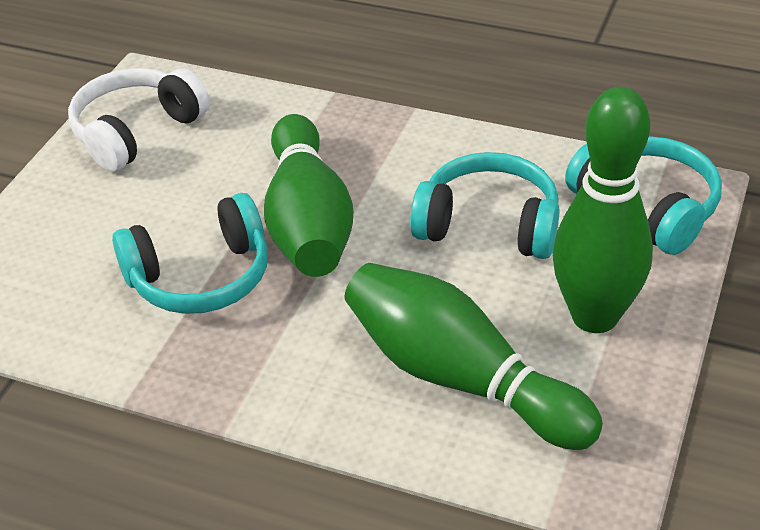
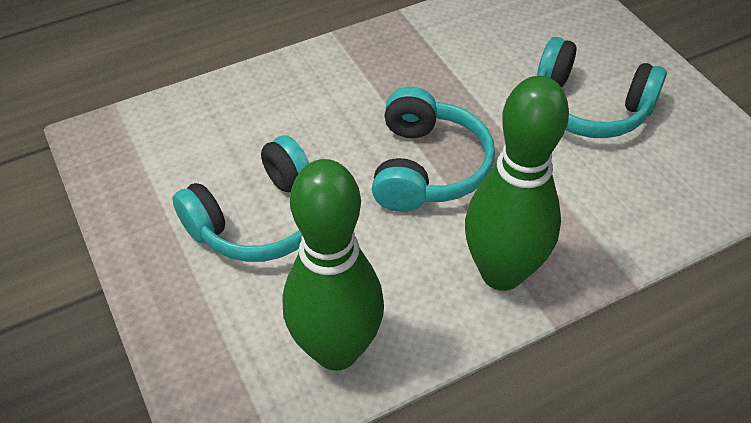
green bowling pin: 3 -> 2
white headphones: 1 -> 0

